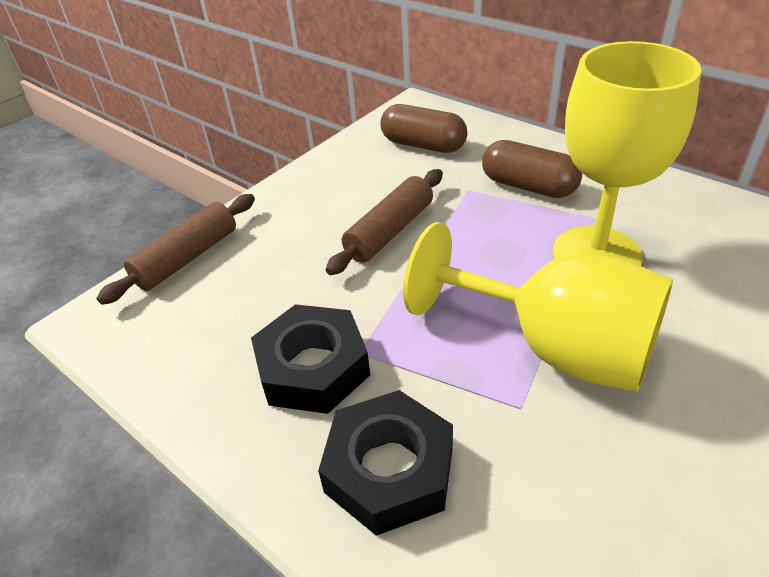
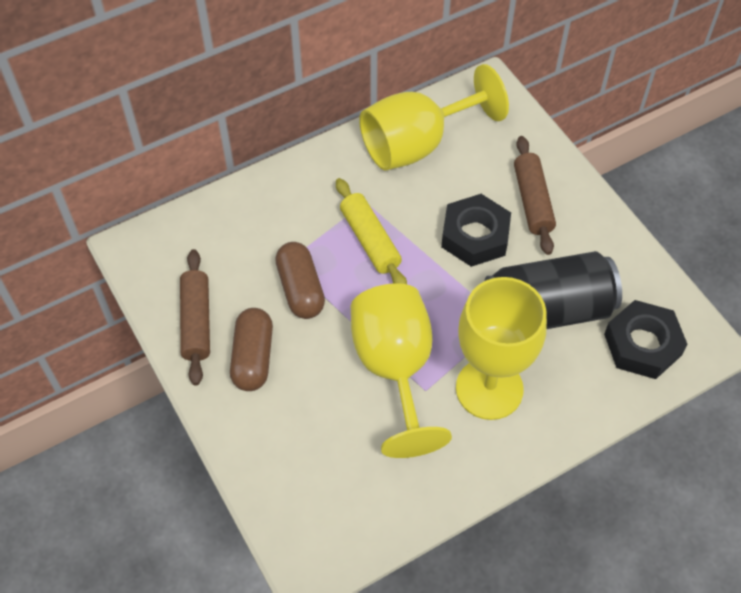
black can: 0 -> 1
yellow goblet: 2 -> 3
yellow rolling pin: 0 -> 1

